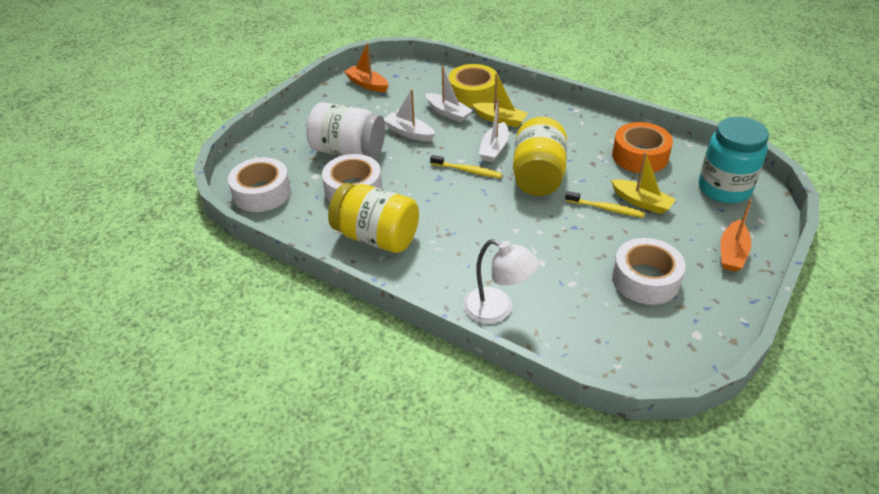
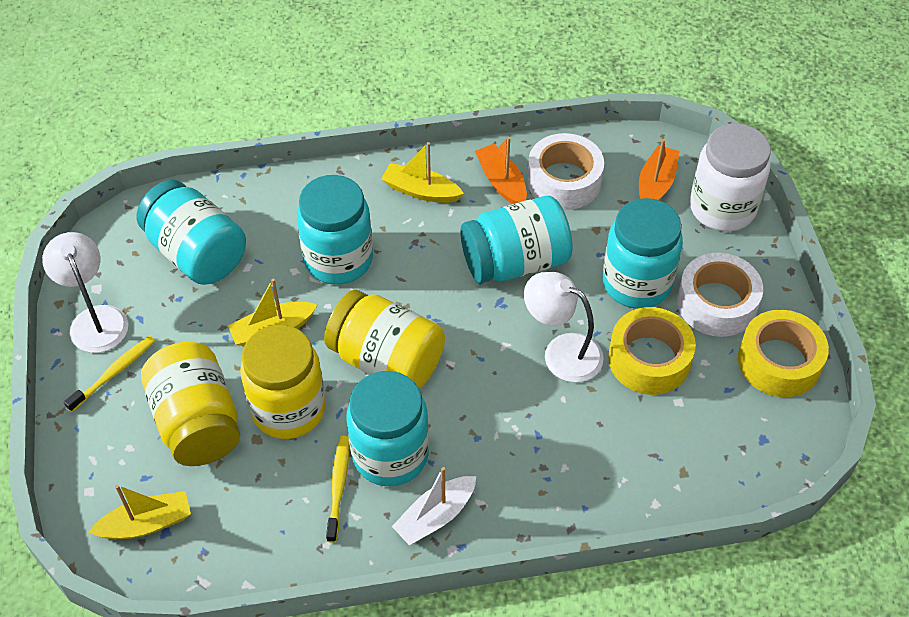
orange tape: 1 -> 0
turquoise jar: 1 -> 5
white boat: 3 -> 1
white lamp: 1 -> 2
white tape: 3 -> 2
yellow boat: 2 -> 3
yellow jar: 2 -> 3
yellow tape: 1 -> 2

